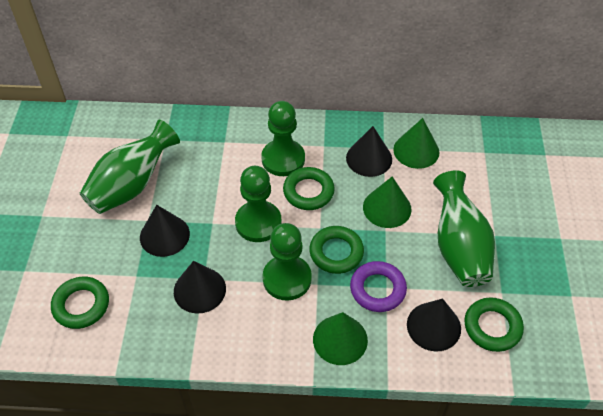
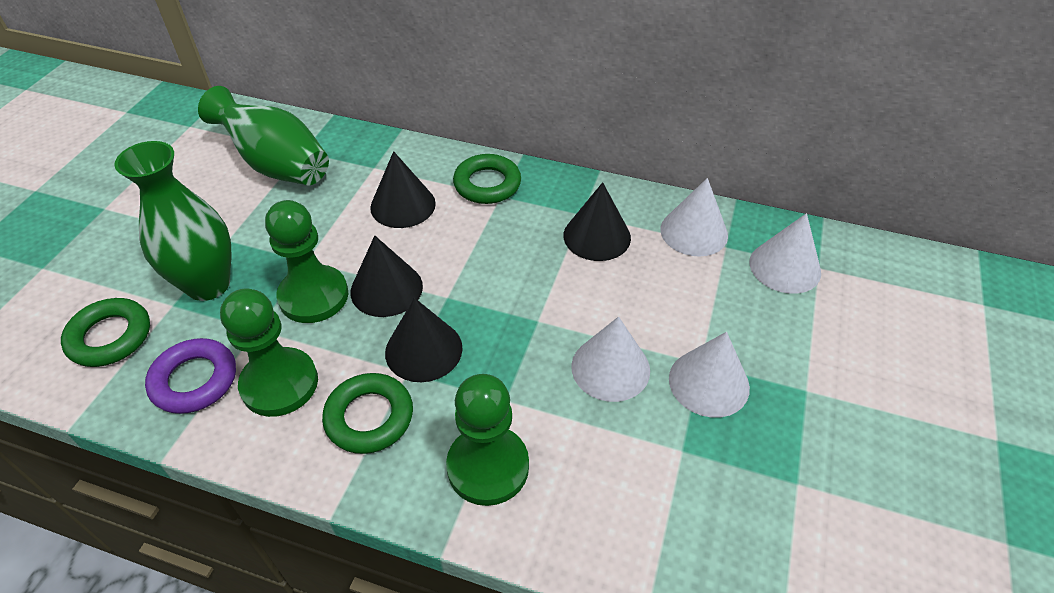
green cone: 3 -> 0
green ring: 4 -> 3
white cone: 0 -> 4

